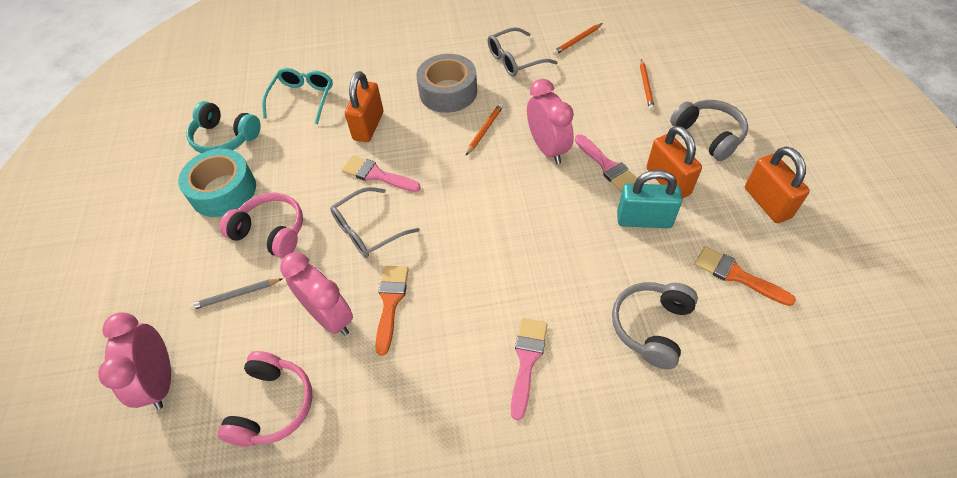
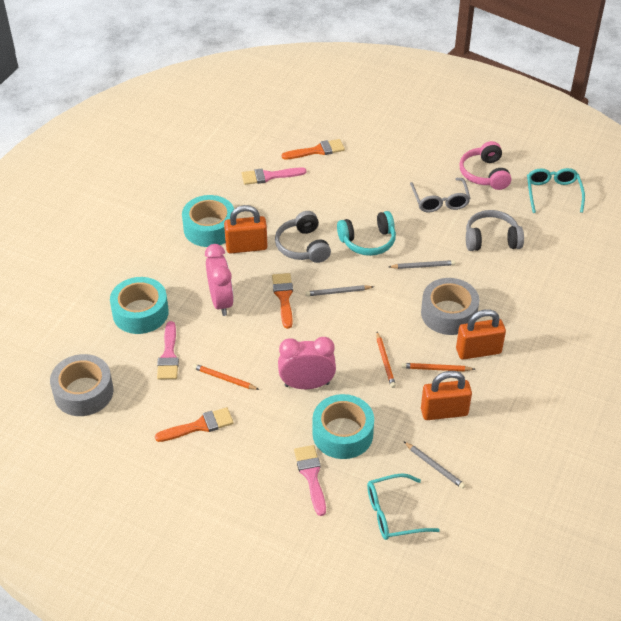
grey glasses: 2 -> 1
grey pencil: 1 -> 3
grey tape: 1 -> 2
orange brush: 2 -> 3
pink clock: 3 -> 2
pink headphones: 2 -> 1
turquoise glasses: 1 -> 2
turquoise padlock: 1 -> 0
turquoise tape: 1 -> 3

